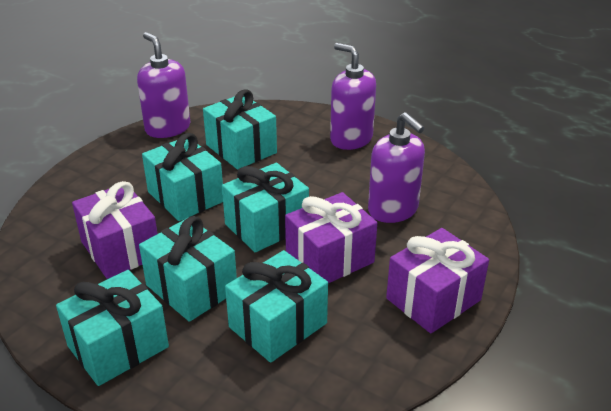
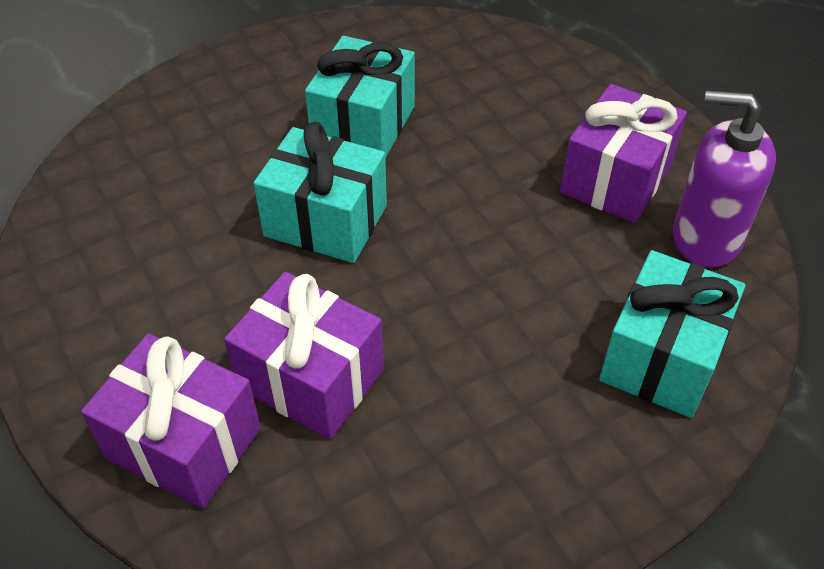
purple soap dispenser: 3 -> 1
turquoise gift: 6 -> 3

